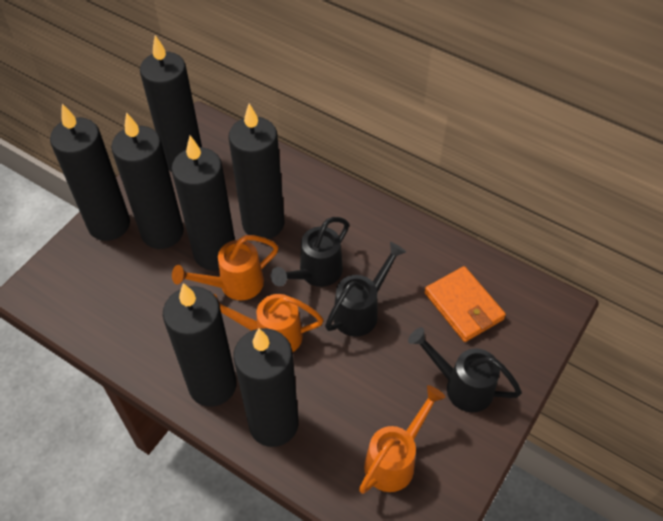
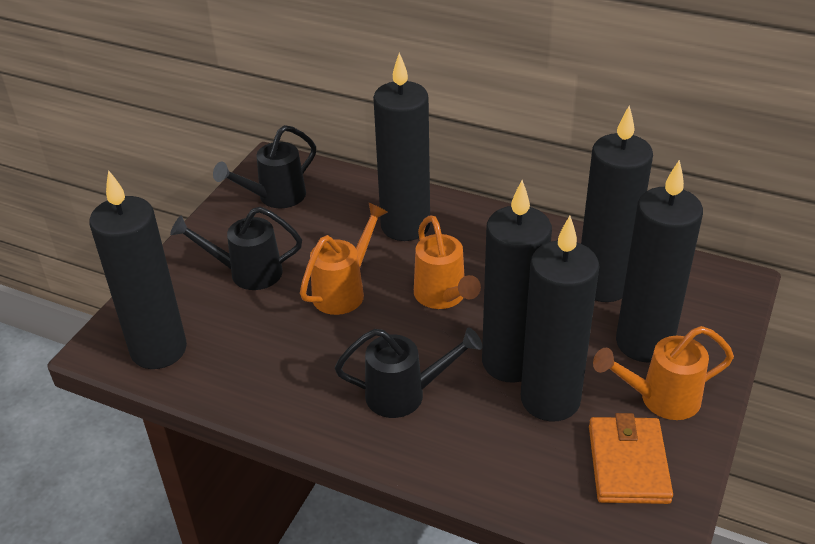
black candle: 7 -> 6

